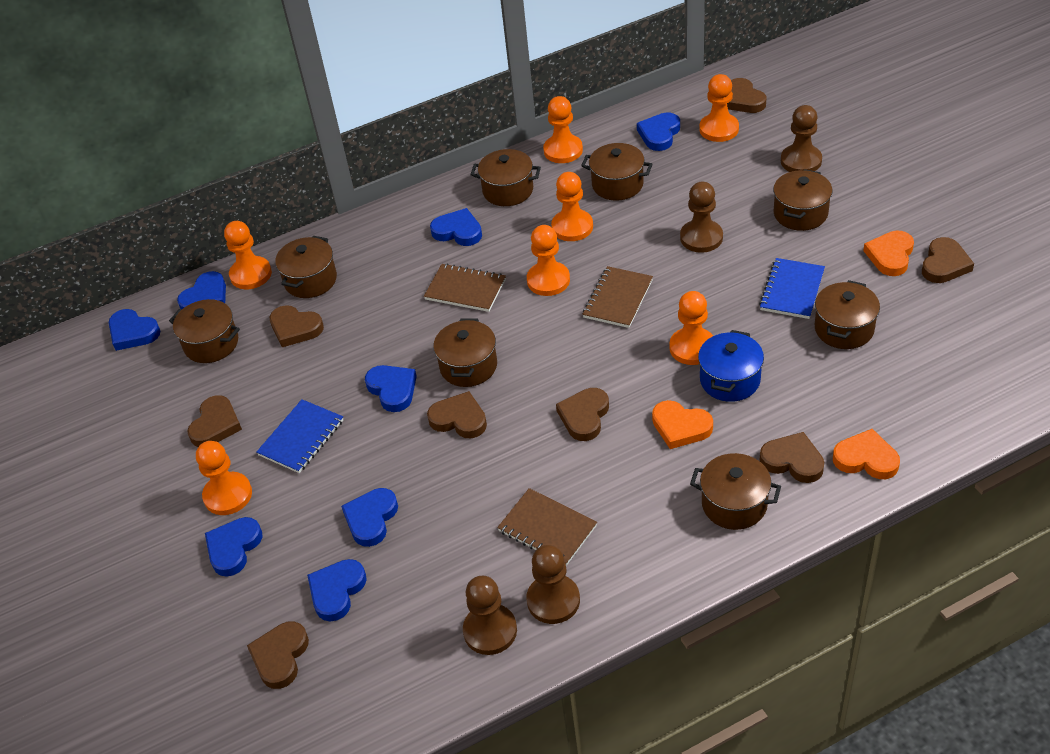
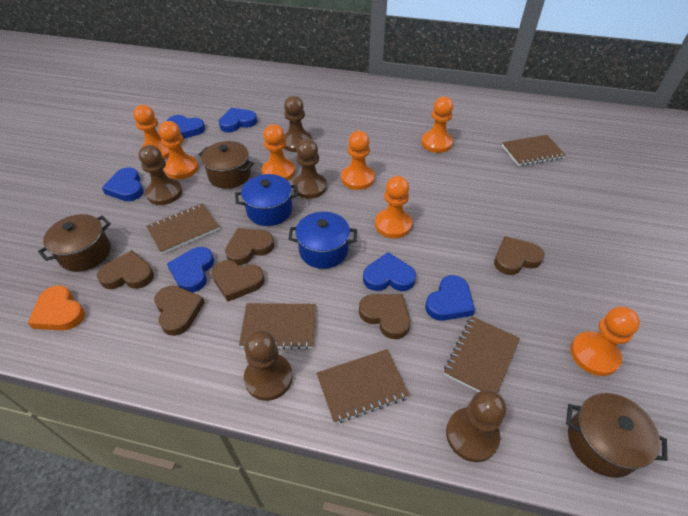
blue heart: 8 -> 6
blue notebook: 2 -> 0
blue pot: 1 -> 2
brown heart: 8 -> 6
brown notebook: 3 -> 5
brown pawn: 4 -> 5
brown pot: 8 -> 3
orange heart: 3 -> 1

